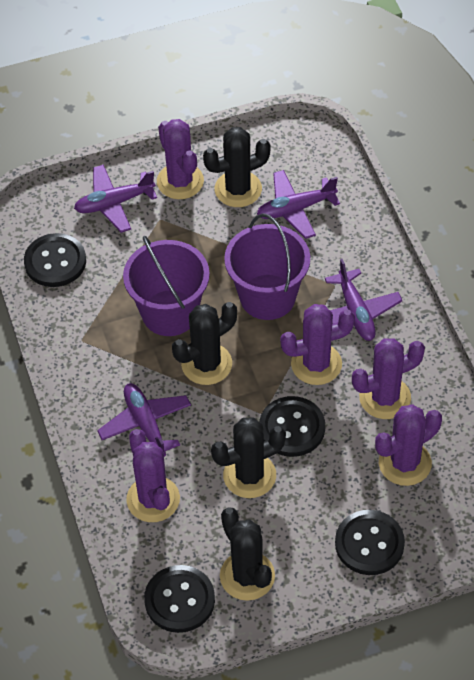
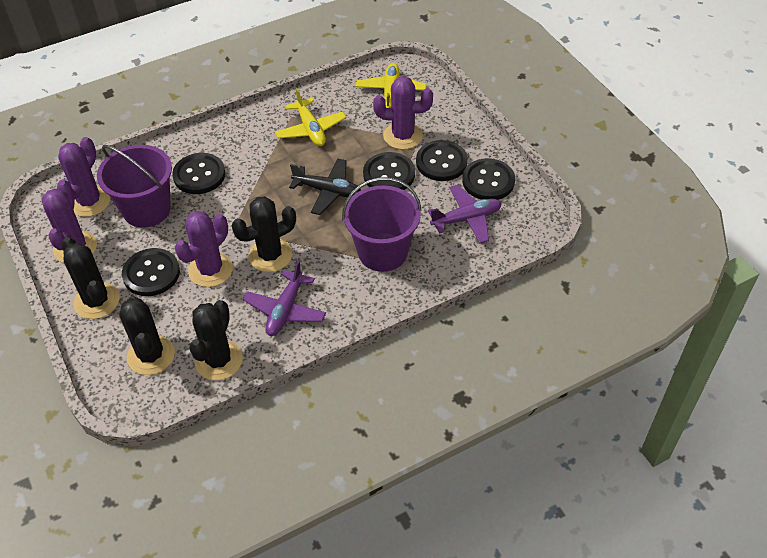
black button: 4 -> 5
black plane: 0 -> 1
purple cactus: 5 -> 4
purple plane: 4 -> 2
yellow plane: 0 -> 2

